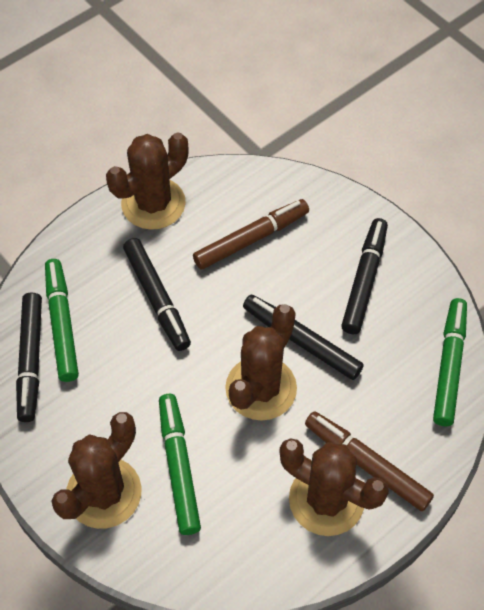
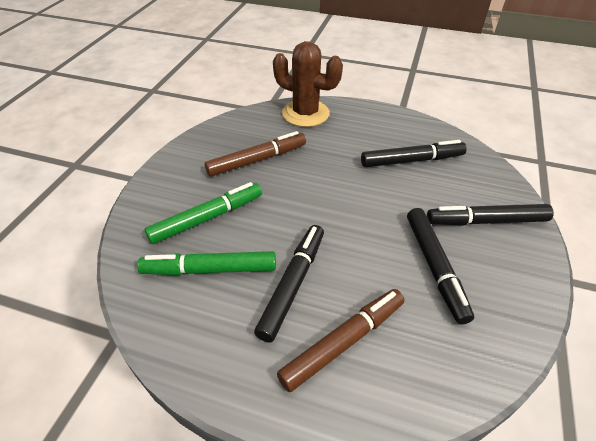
brown cactus: 4 -> 1
green marker: 3 -> 2

